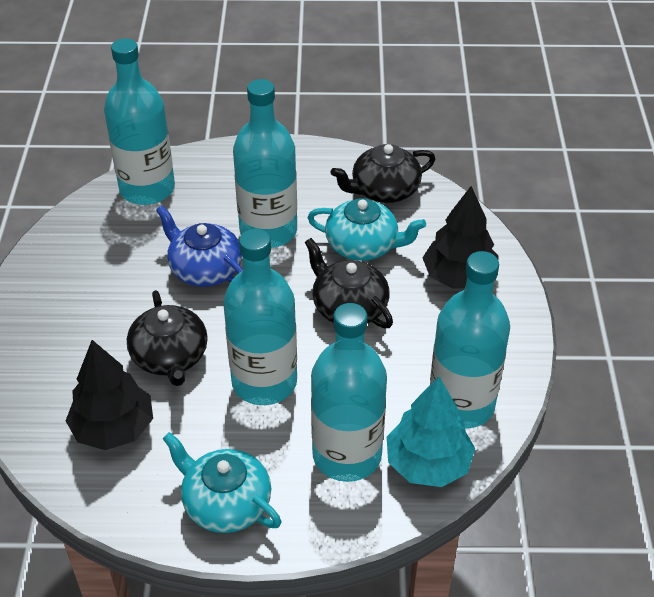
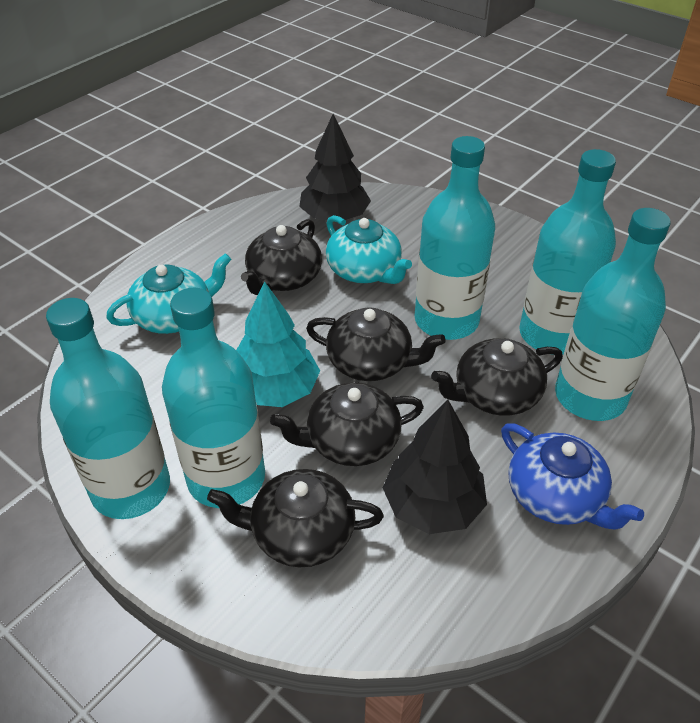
black teapot: 3 -> 5

